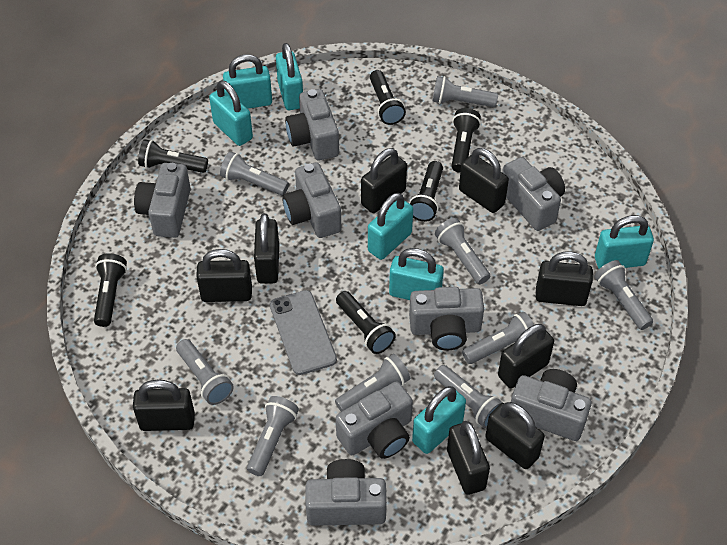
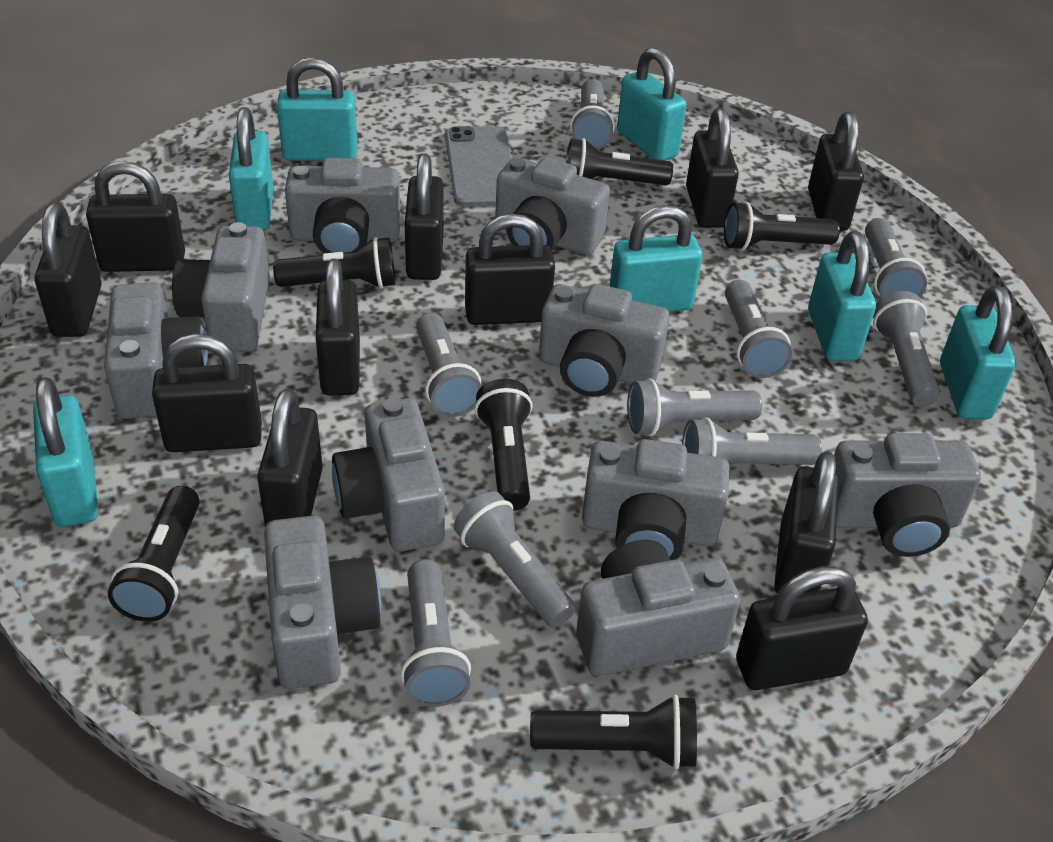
black padlock: 9 -> 11
grey camera: 8 -> 10

